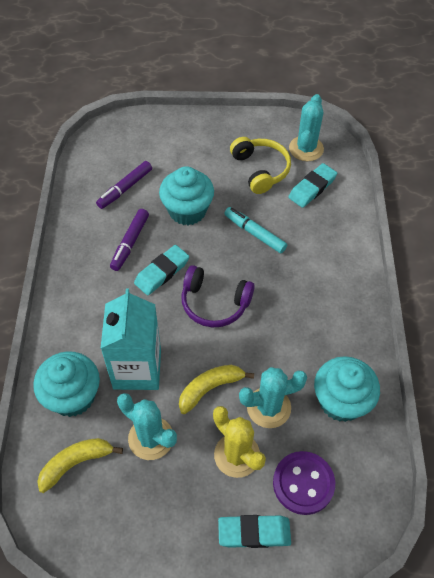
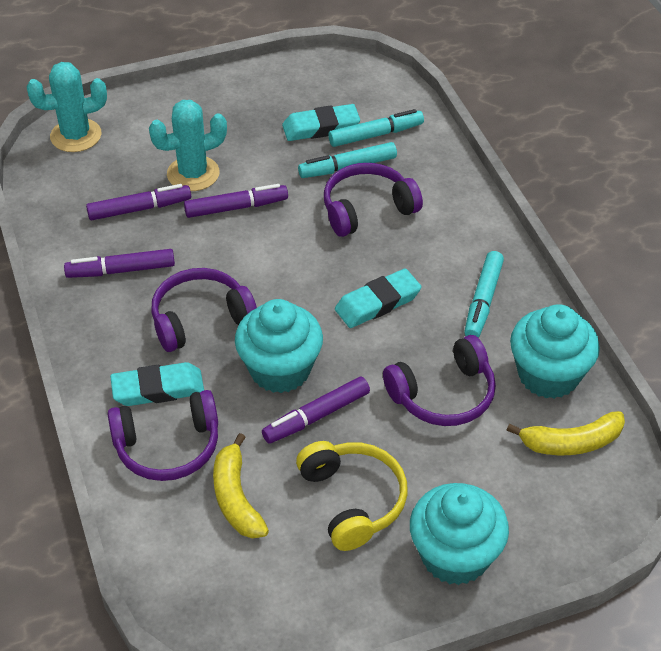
purple button: 1 -> 0
purple headphones: 1 -> 4
purple marker: 2 -> 4
turquoise cactus: 3 -> 2
turquoise carton: 1 -> 0
turquoise marker: 1 -> 3
yellow cactus: 1 -> 0

